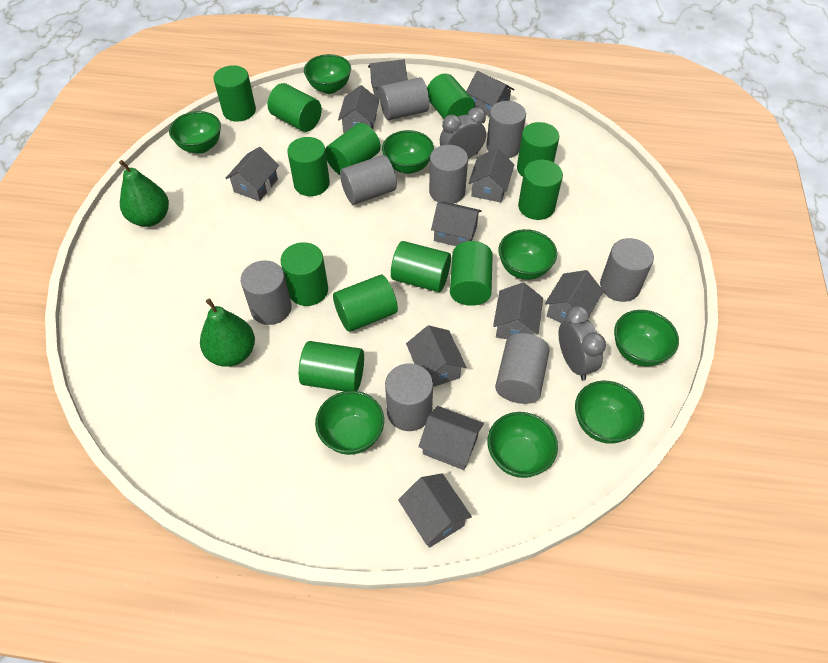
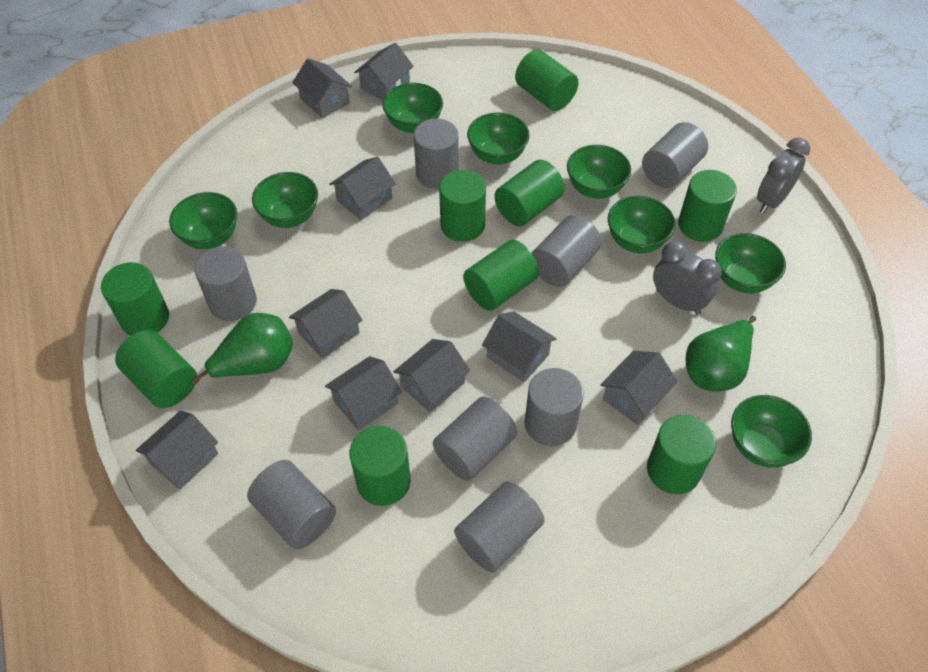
green cylinder: 12 -> 9
grey house: 11 -> 9

